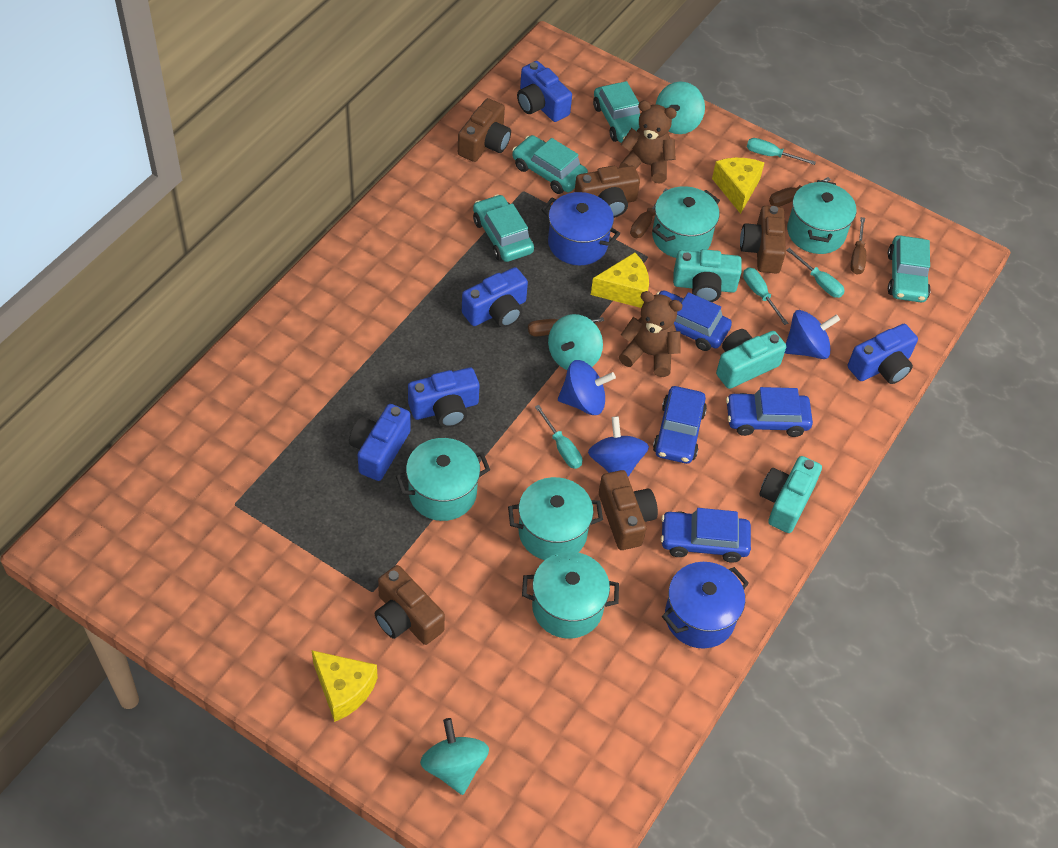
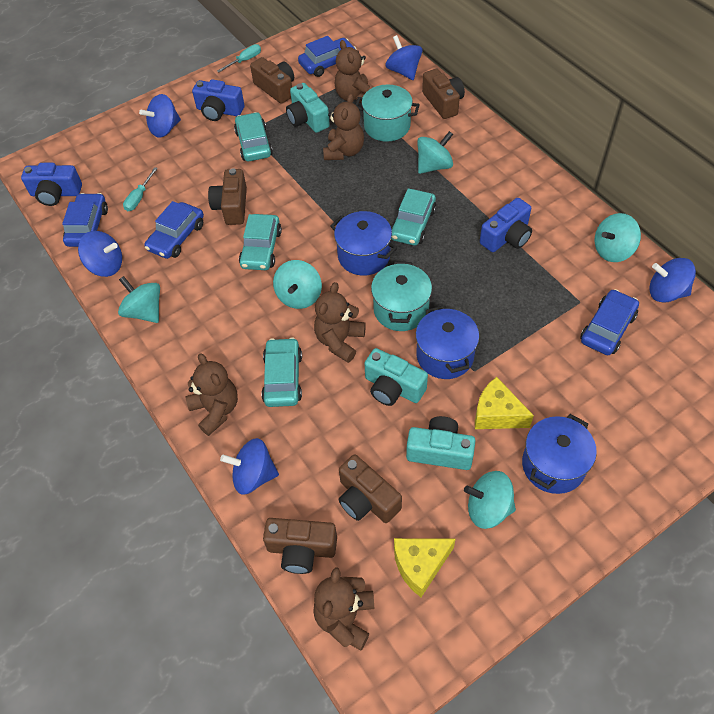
blue camera: 5 -> 3
blue pot: 2 -> 3
blue spinning top: 3 -> 5
brown screwdriver: 4 -> 0
brown teddy bear: 2 -> 5
turquoise pot: 5 -> 2
turquoise screwdriver: 4 -> 2
turquoise spinning top: 3 -> 5
yellow cheese: 3 -> 2

